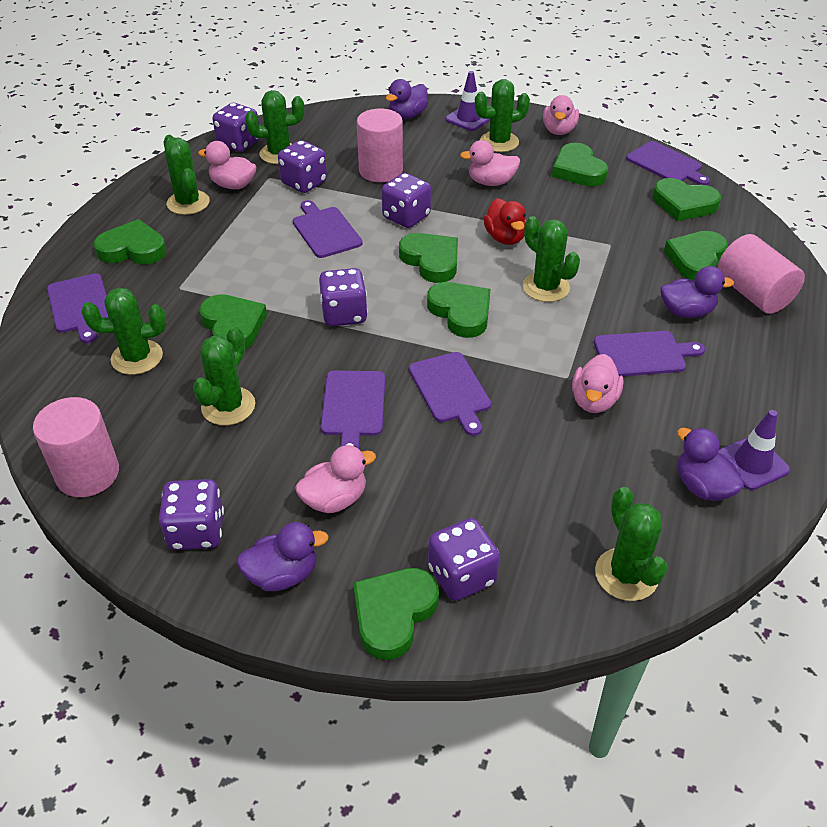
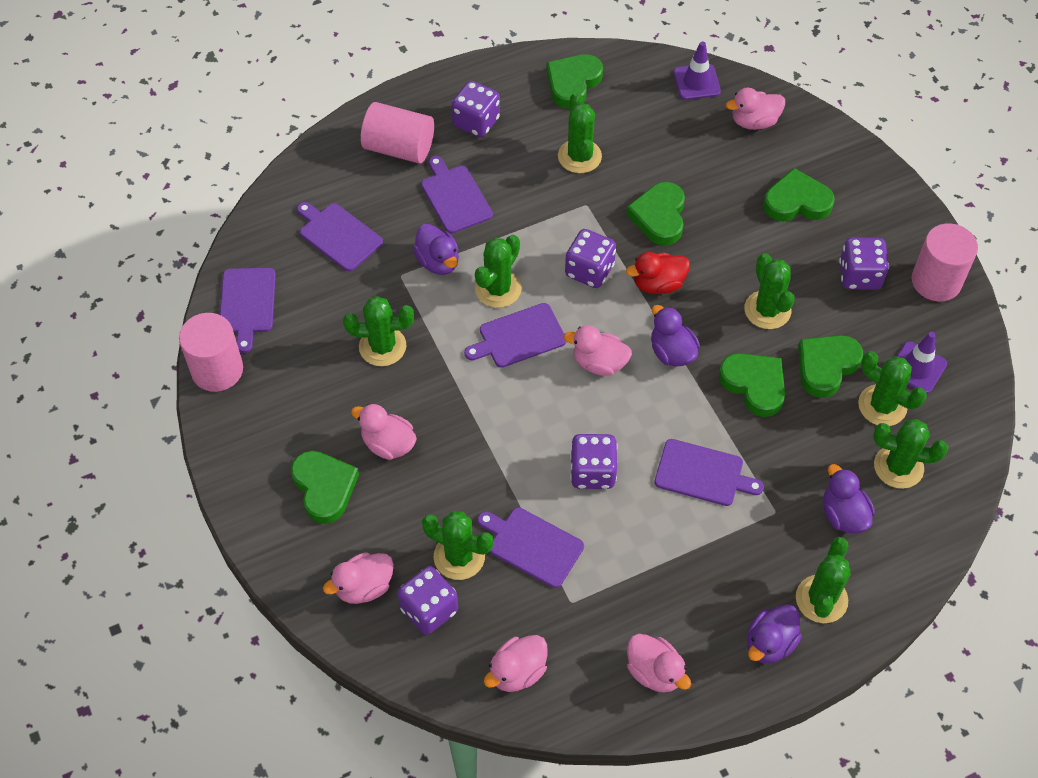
green cactus: 7 -> 8
green heart: 8 -> 6
pink duck: 5 -> 6
purple dice: 6 -> 5

